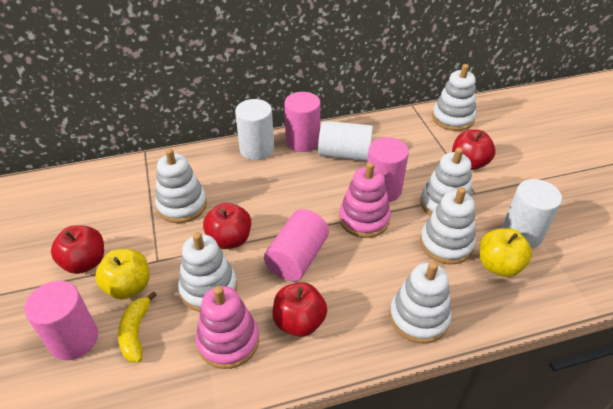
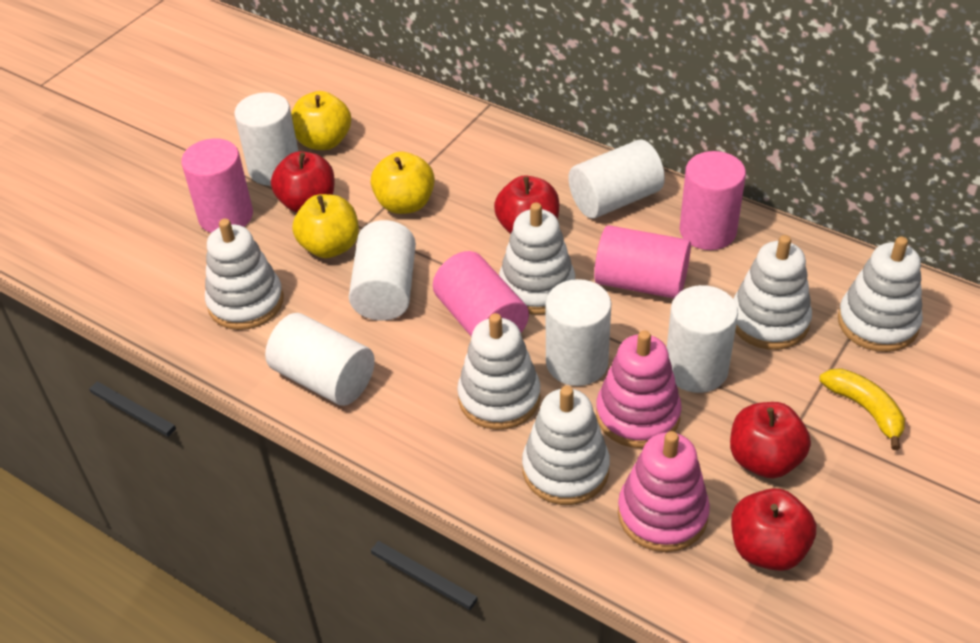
white cylinder: 3 -> 6
yellow apple: 2 -> 3

